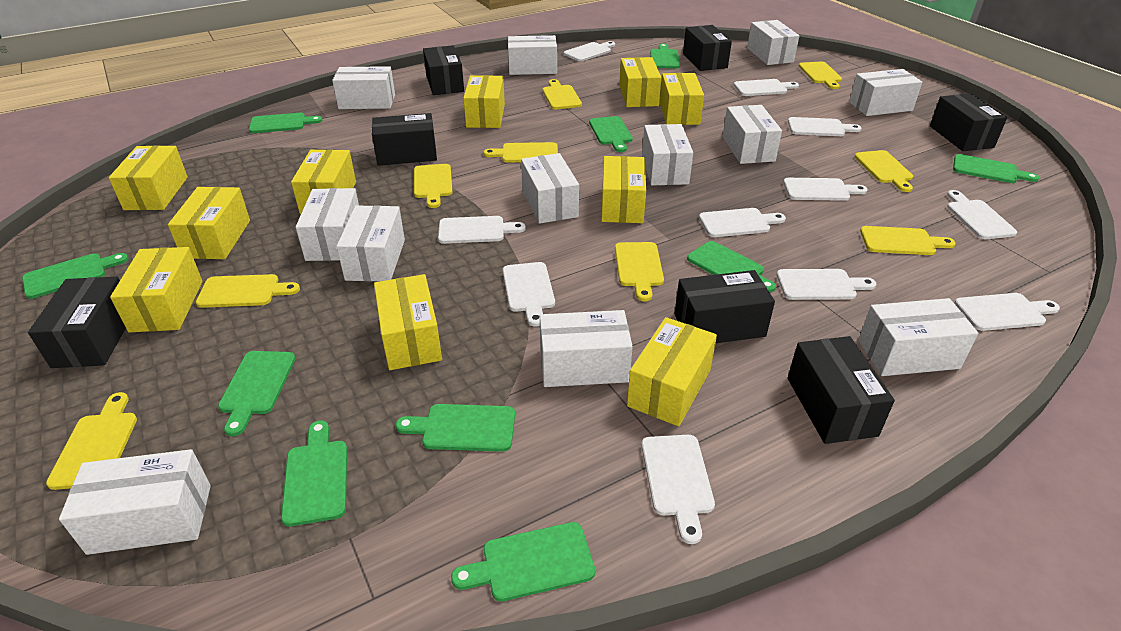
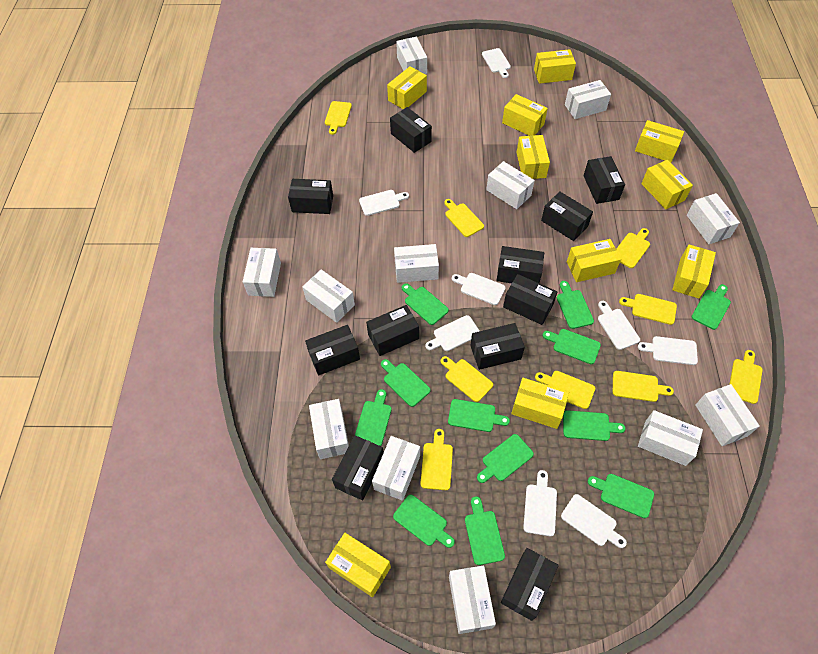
black box: 7 -> 11
green cutting board: 10 -> 12
white cutting board: 11 -> 8

